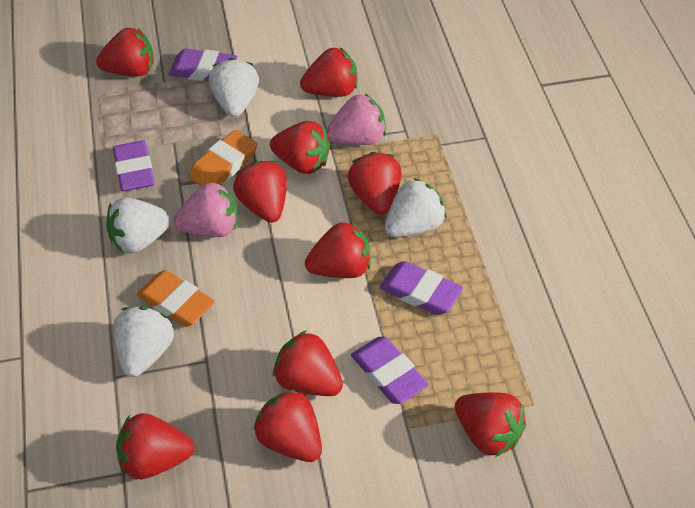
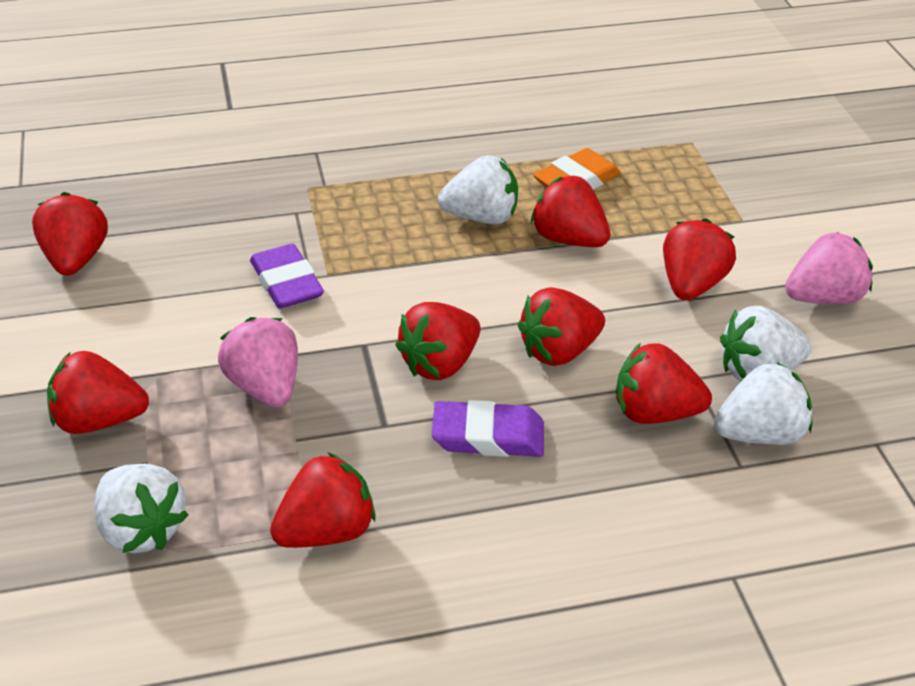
orange eraser: 2 -> 1
purple eraser: 4 -> 2
red strawberry: 10 -> 8

